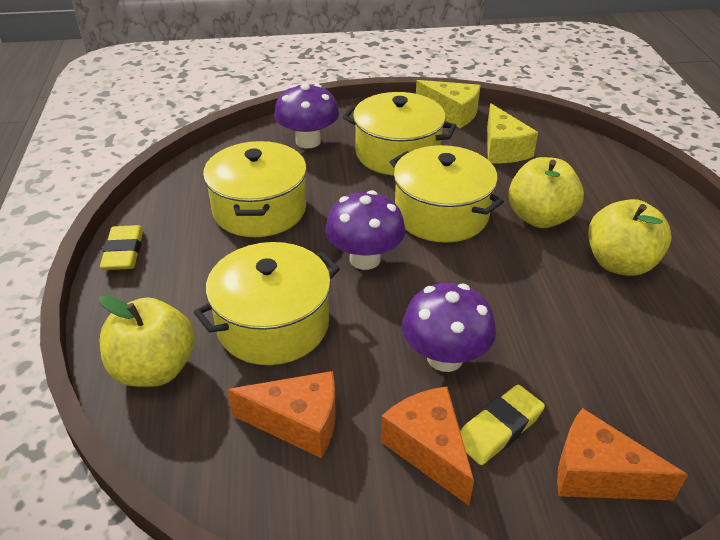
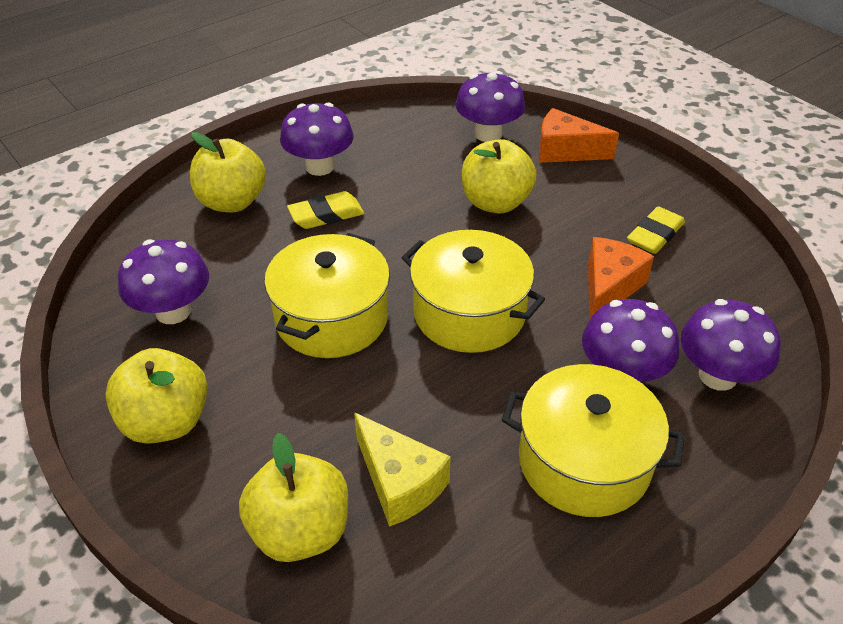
orange cheese: 3 -> 2
purple mushroom: 3 -> 5
yellow apple: 3 -> 4
yellow cheese: 2 -> 1
yellow pot: 4 -> 3

